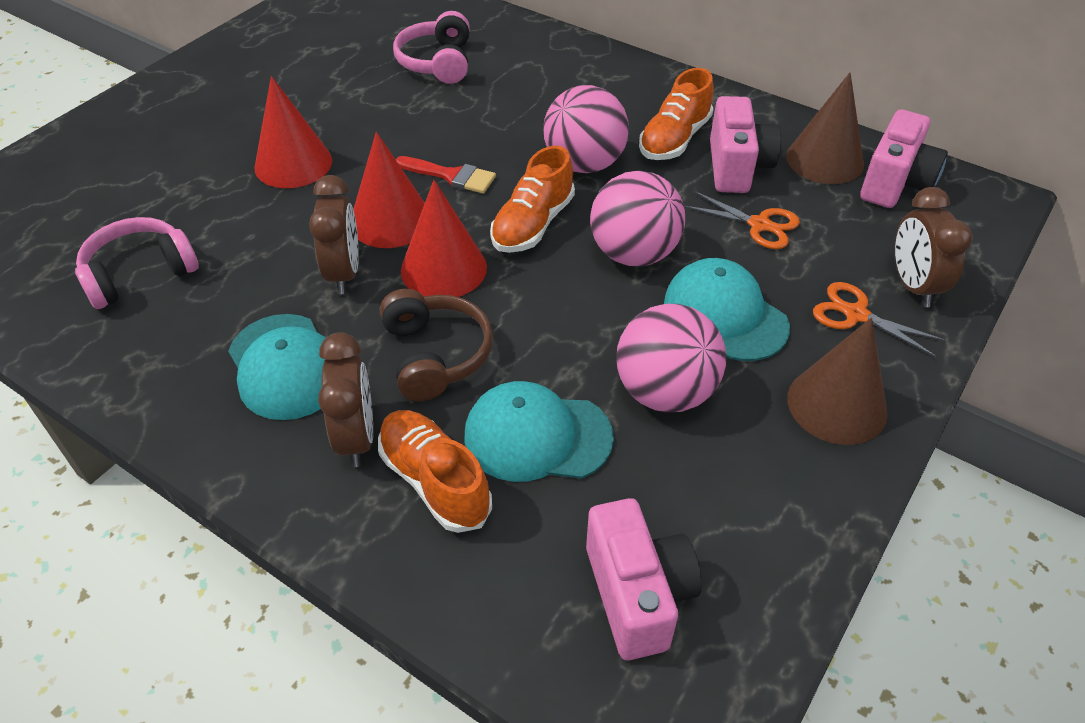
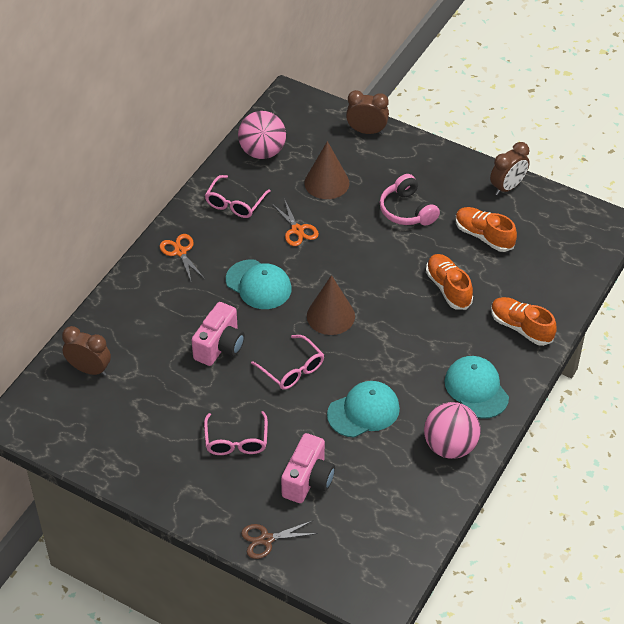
brown headphones: 1 -> 0
brown scissors: 0 -> 1
pink ball: 3 -> 2
pink camera: 3 -> 2
pink glasses: 0 -> 3
pink headphones: 2 -> 1
red brush: 1 -> 0
red cone: 3 -> 0

